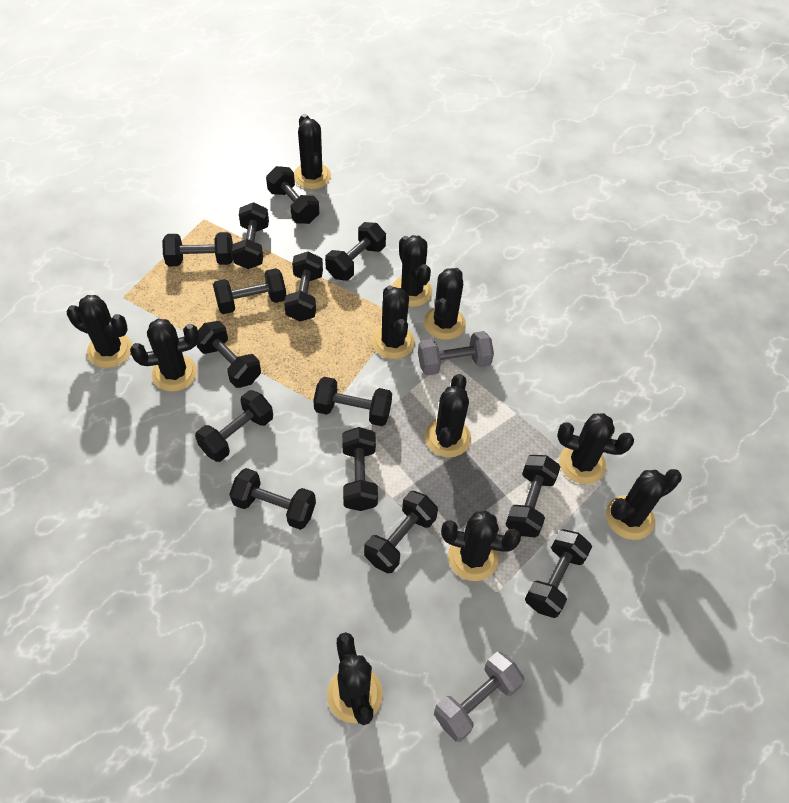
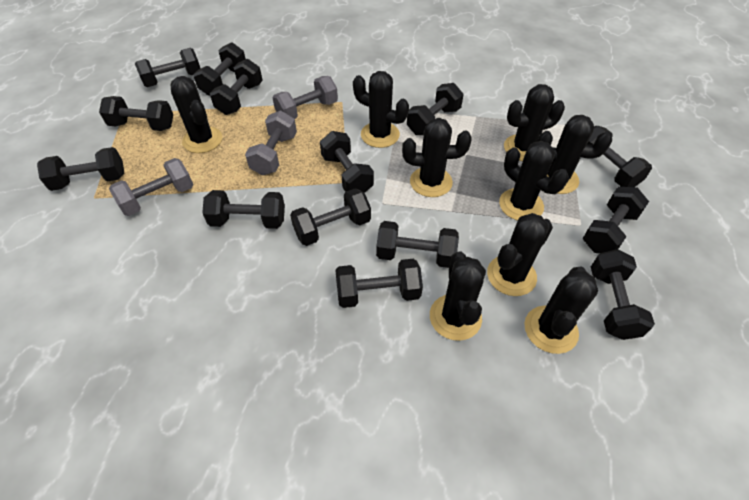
black cactus: 11 -> 9
grey dumbbell: 2 -> 3

